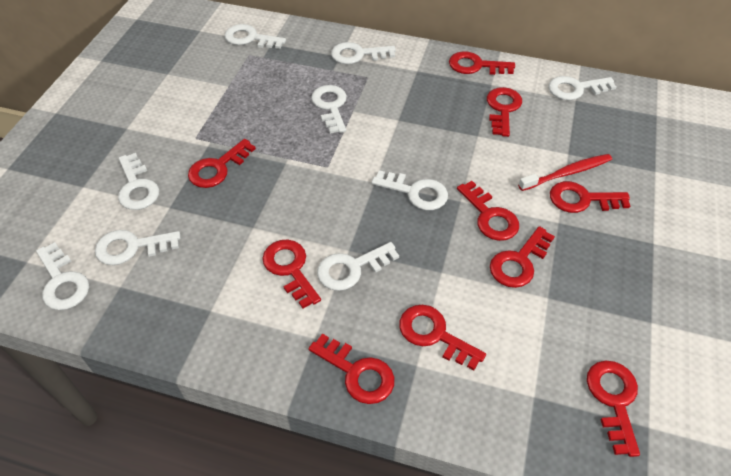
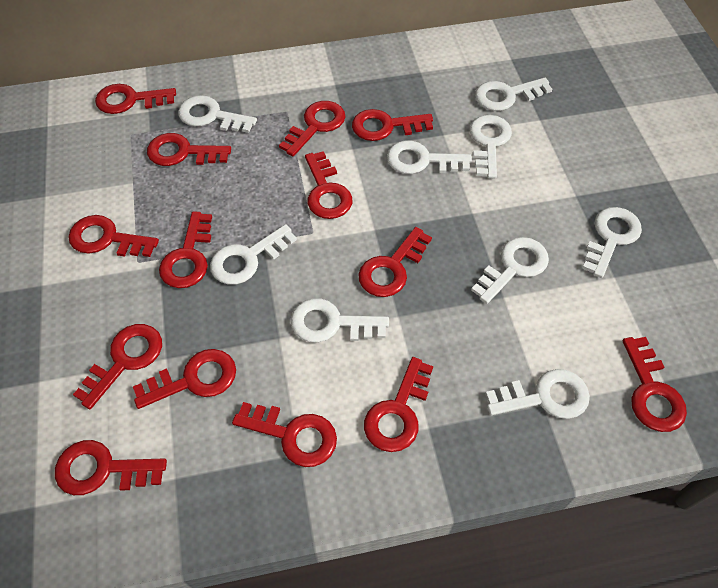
red key: 10 -> 14
red toothbrush: 1 -> 0

